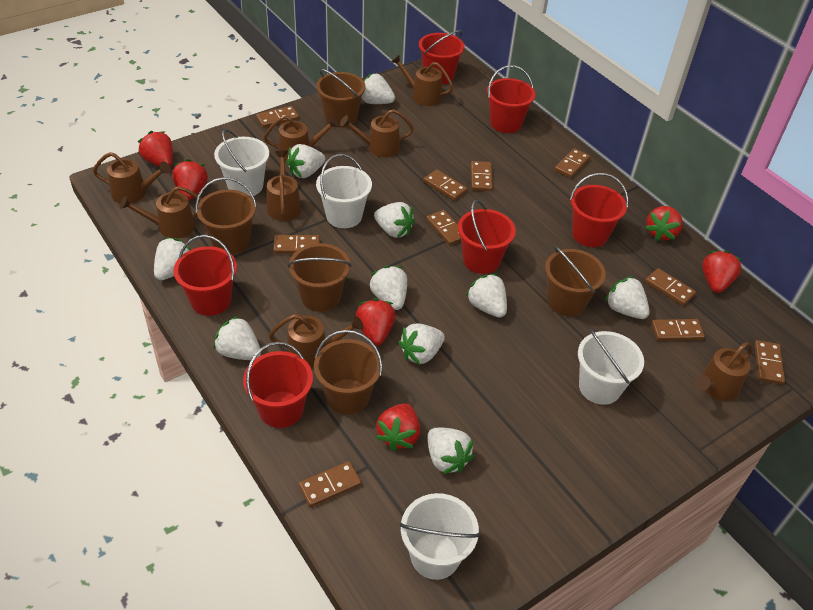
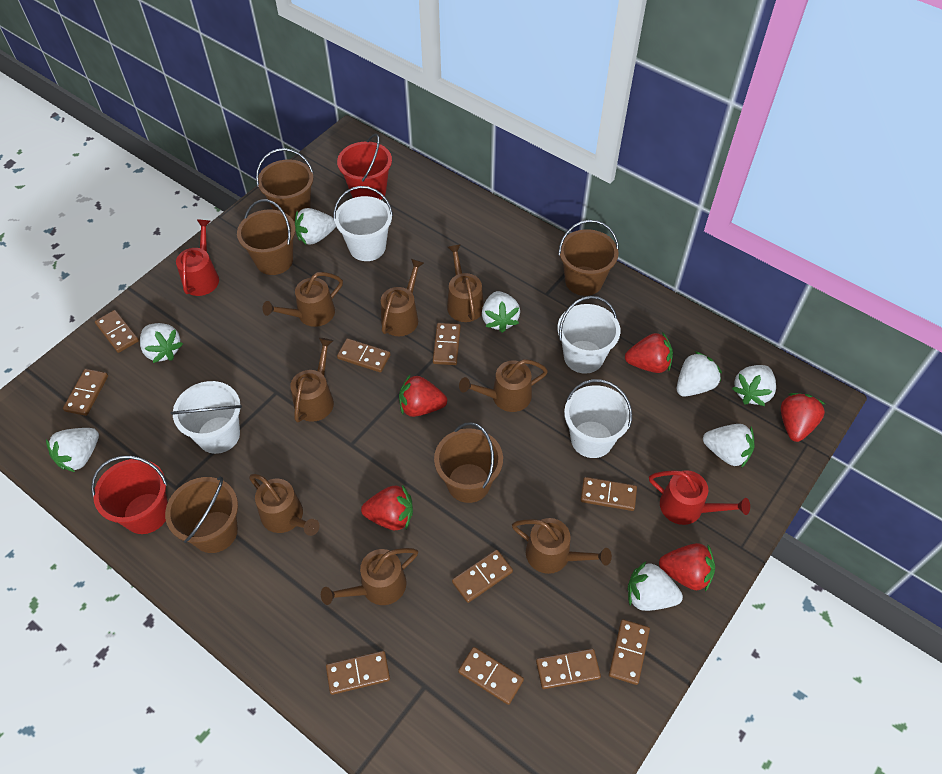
red bucket: 6 -> 2
red strawberry: 6 -> 5
red watering can: 0 -> 2
white strawberry: 10 -> 8

